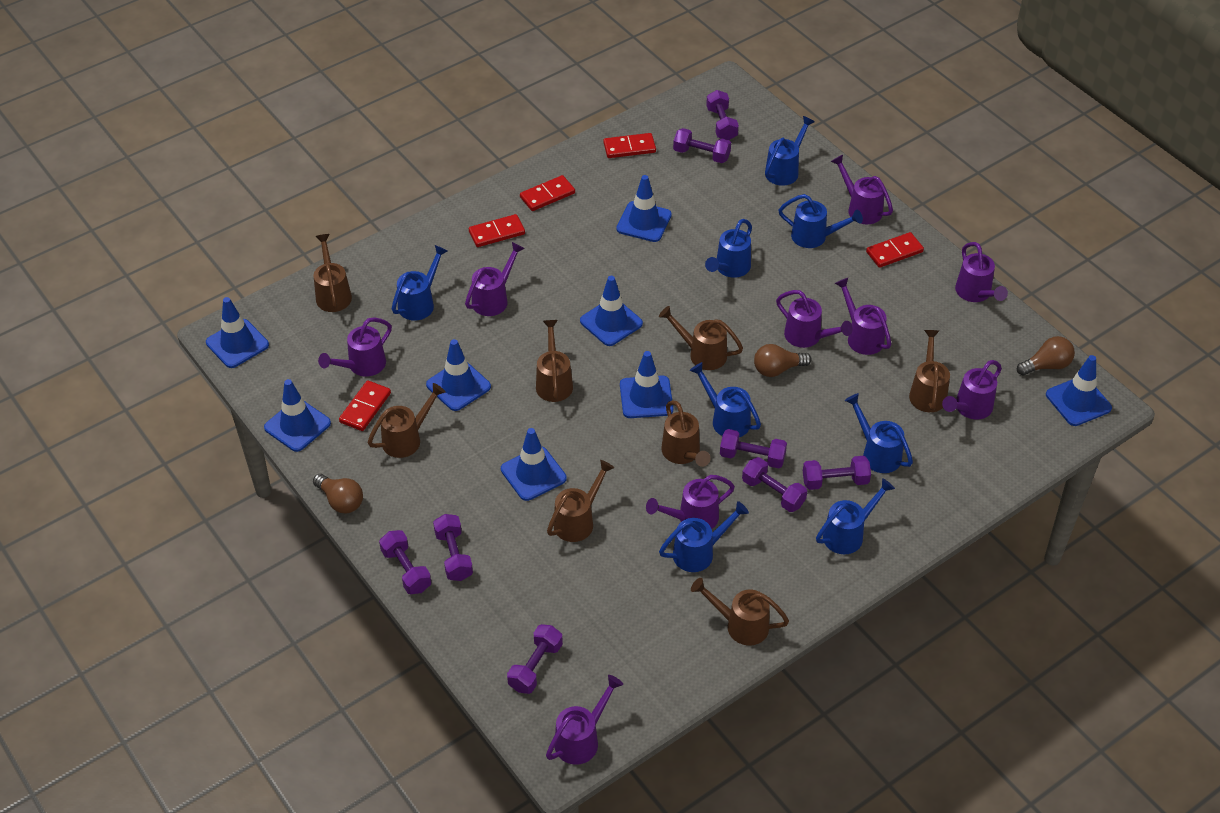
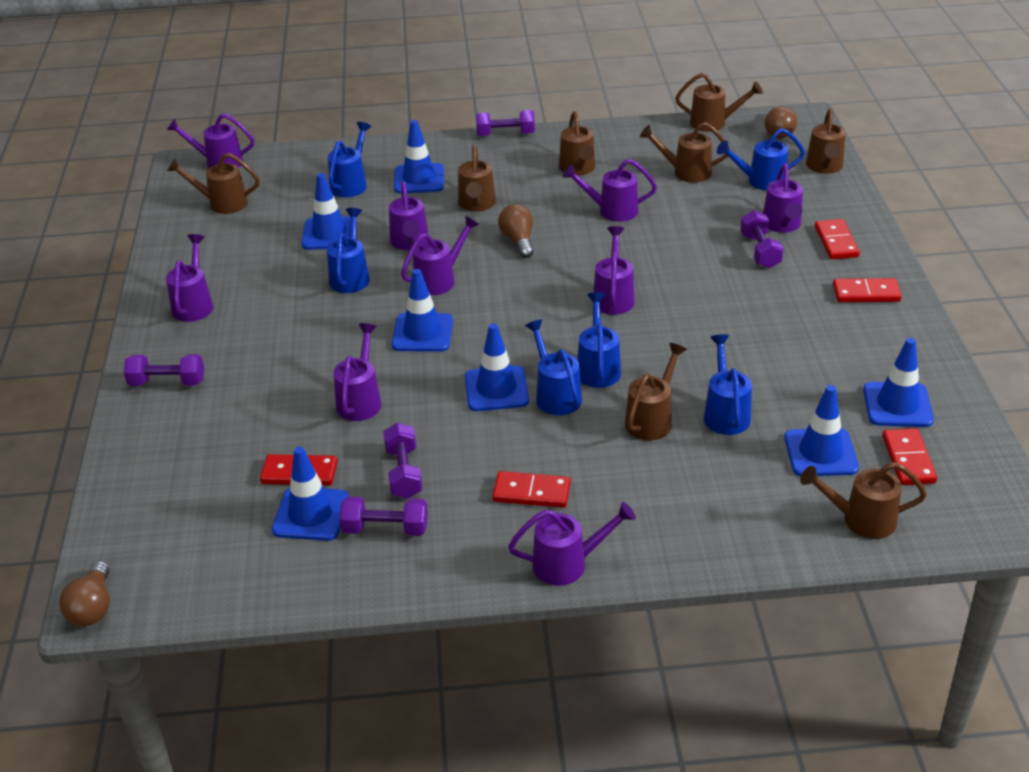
blue traffic cone: 8 -> 7
blue watering can: 8 -> 6
purple dumbbell: 8 -> 5

